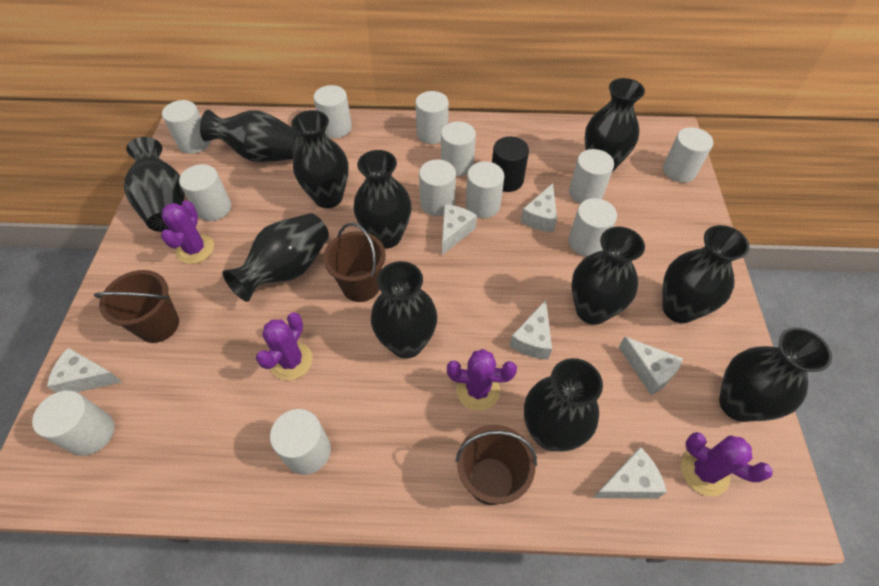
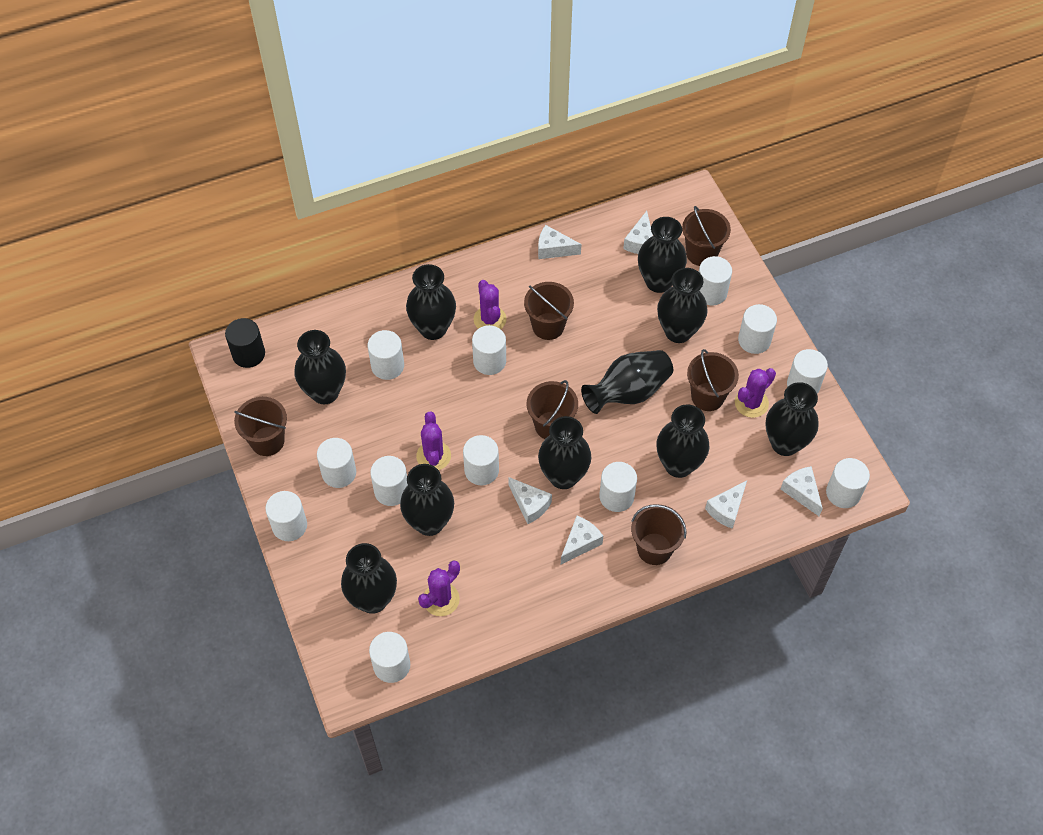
black vase: 11 -> 10
brown bucket: 3 -> 6

